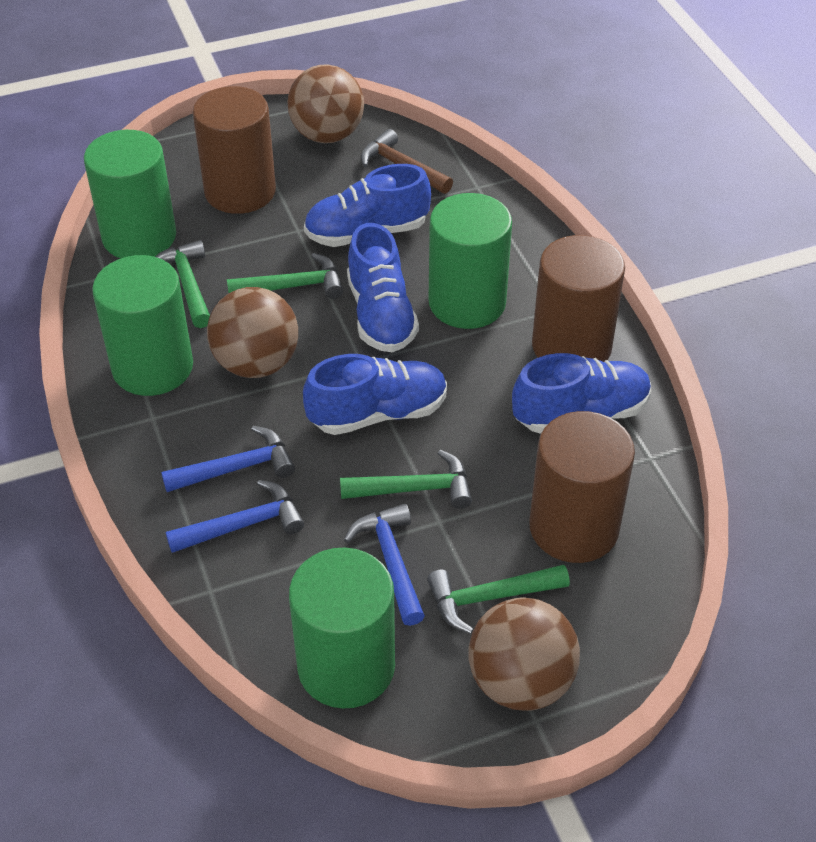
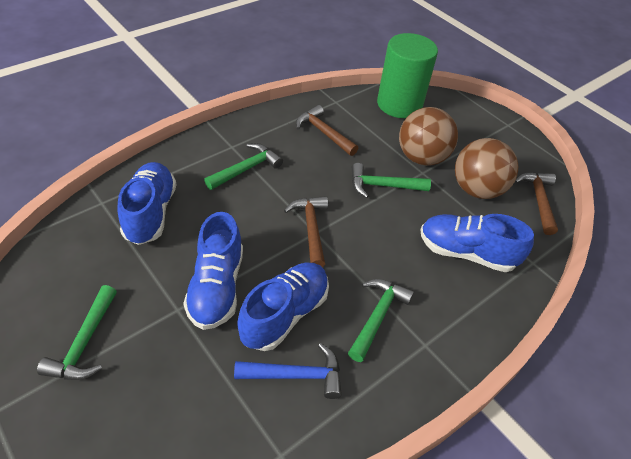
blue hammer: 3 -> 1
brown ball: 3 -> 2
brown cylinder: 3 -> 0
brown hammer: 1 -> 3
green cylinder: 4 -> 1

